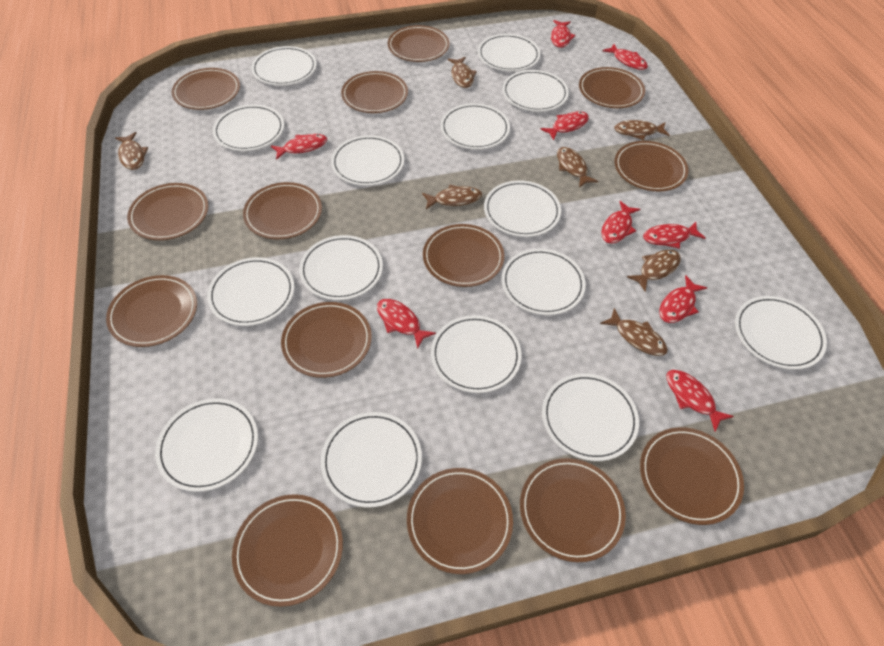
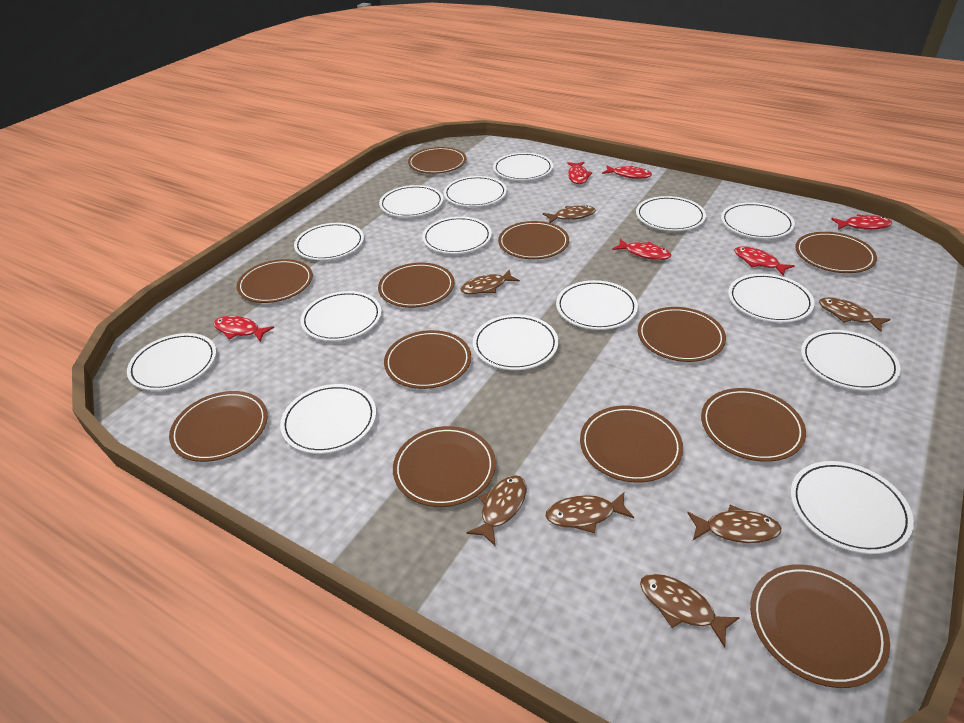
brown plate: 14 -> 12
red fish: 9 -> 6

